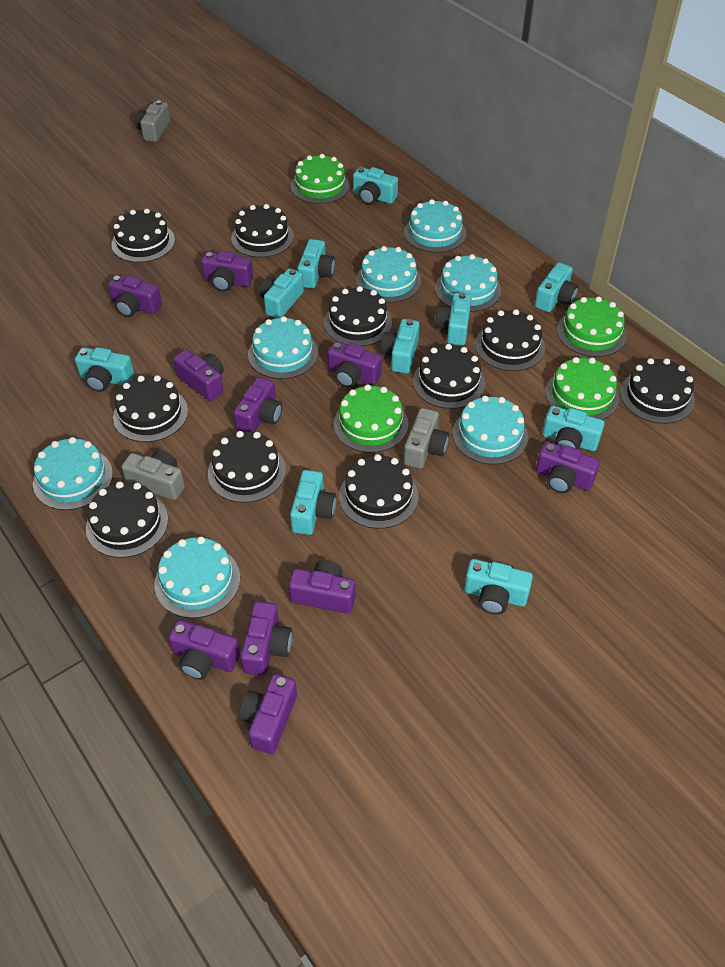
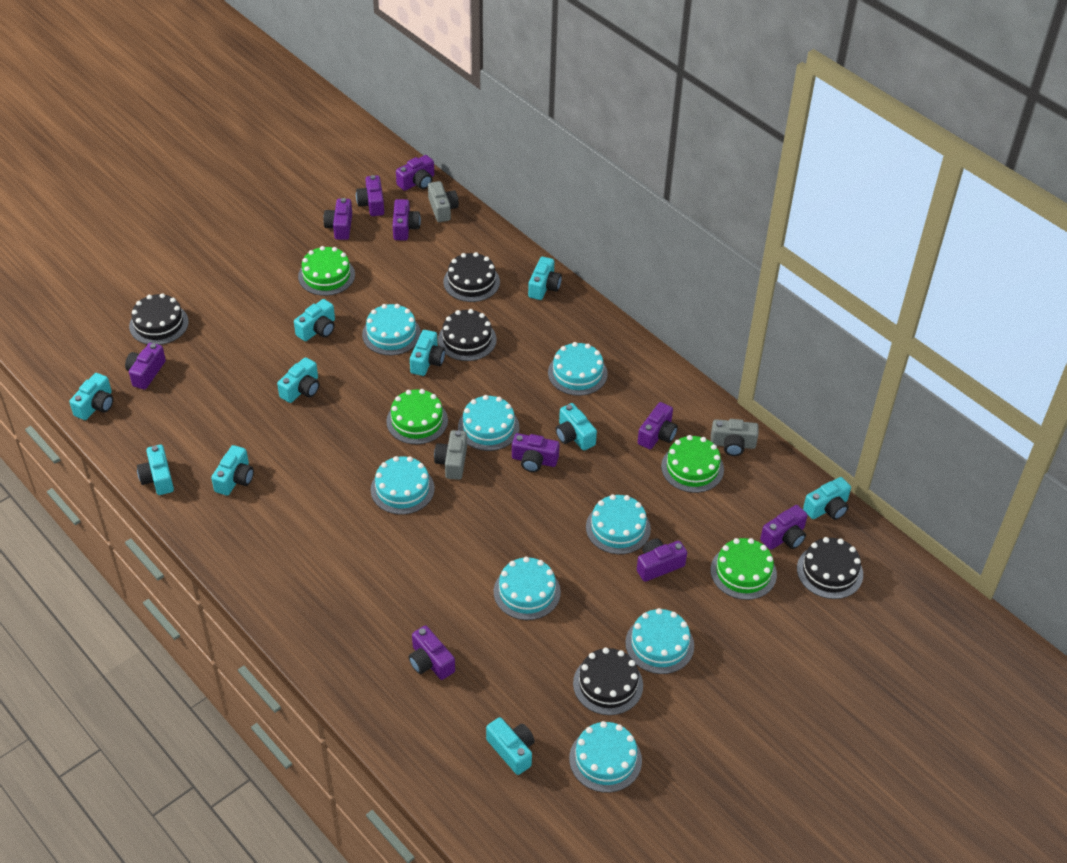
black cake: 10 -> 5
turquoise cake: 7 -> 8

